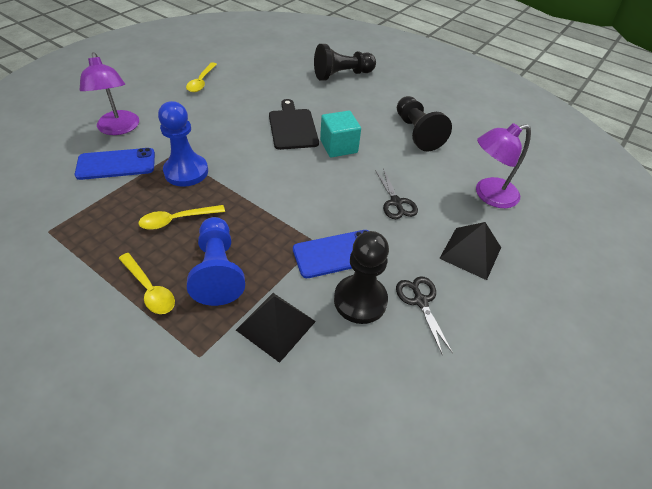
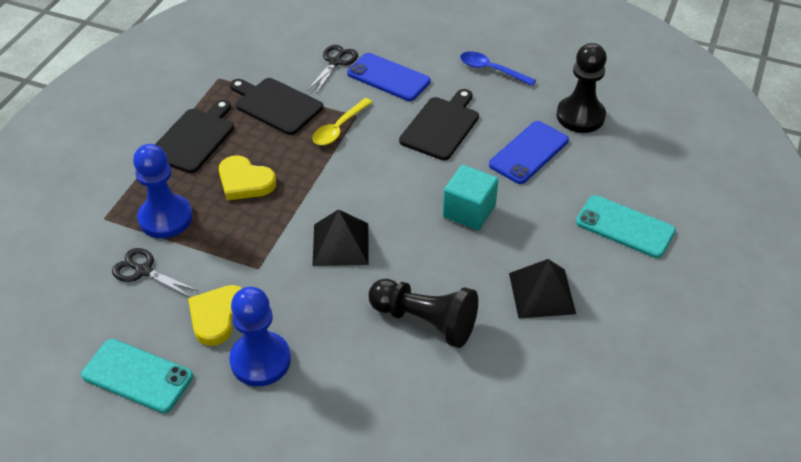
black cutting board: 1 -> 3
black pawn: 3 -> 2
blue spoon: 0 -> 1
purple lamp: 2 -> 0
turquoise phone: 0 -> 2
yellow heart: 0 -> 2
yellow spoon: 3 -> 1

